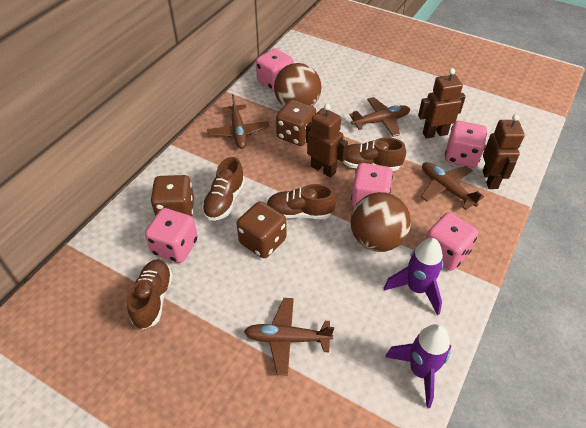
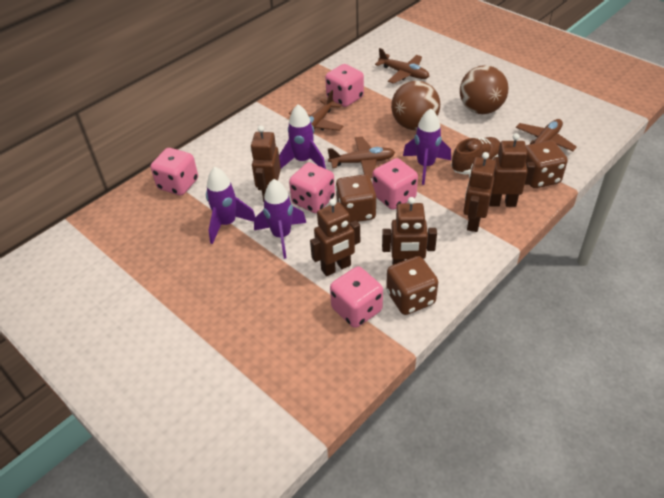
brown robot: 3 -> 5
brown shoe: 4 -> 1
purple rocket: 2 -> 4

